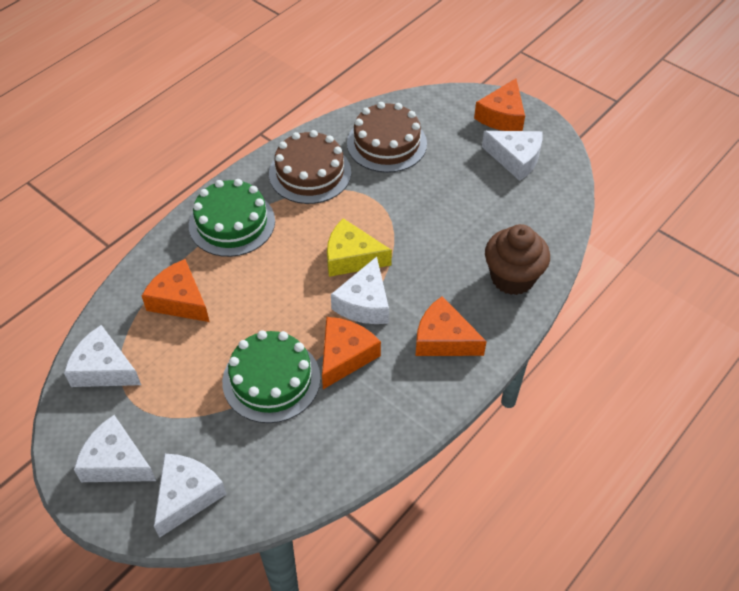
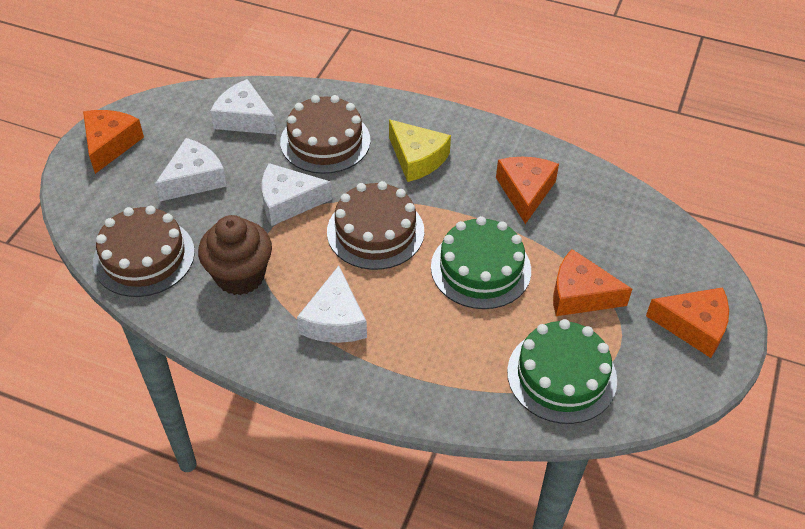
brown cake: 2 -> 3
white cheese: 5 -> 4

